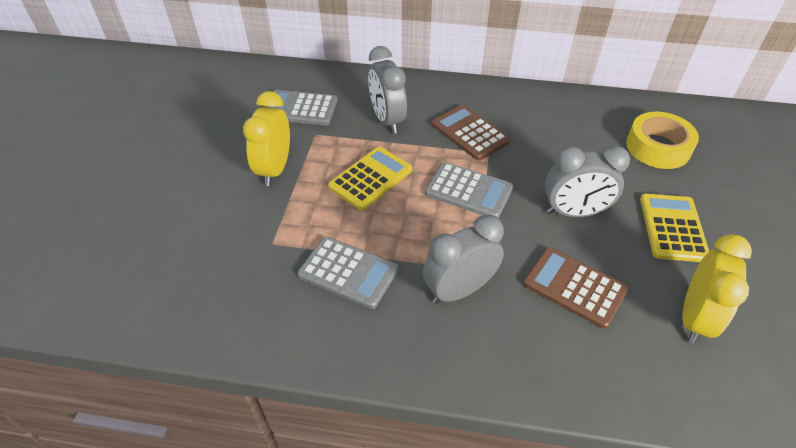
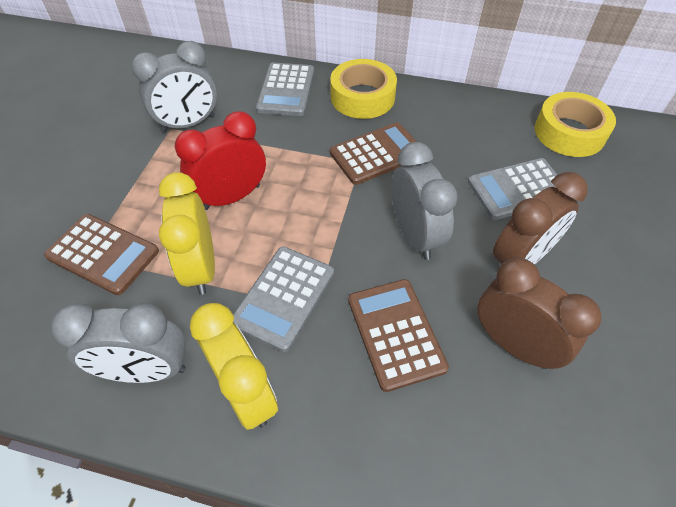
brown calculator: 2 -> 3
brown clock: 0 -> 2
red clock: 0 -> 1
yellow calculator: 2 -> 0
yellow tape: 1 -> 2

